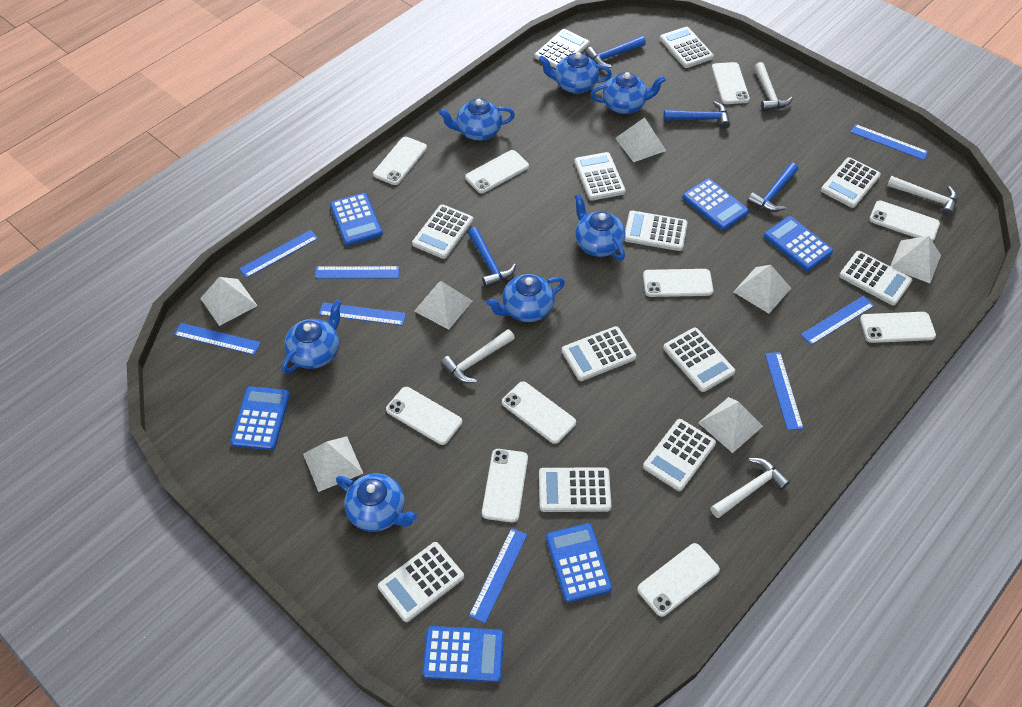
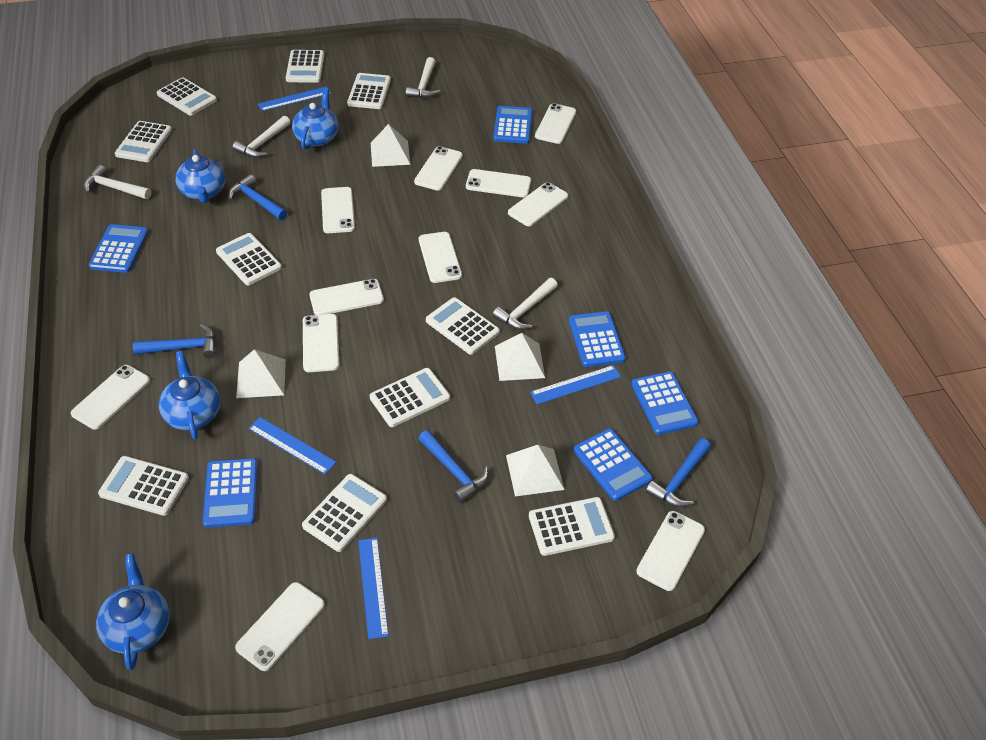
blue ruler: 8 -> 4
blue teapot: 7 -> 4
white calculator: 12 -> 10
white phone: 10 -> 11
white pyramid: 7 -> 4

